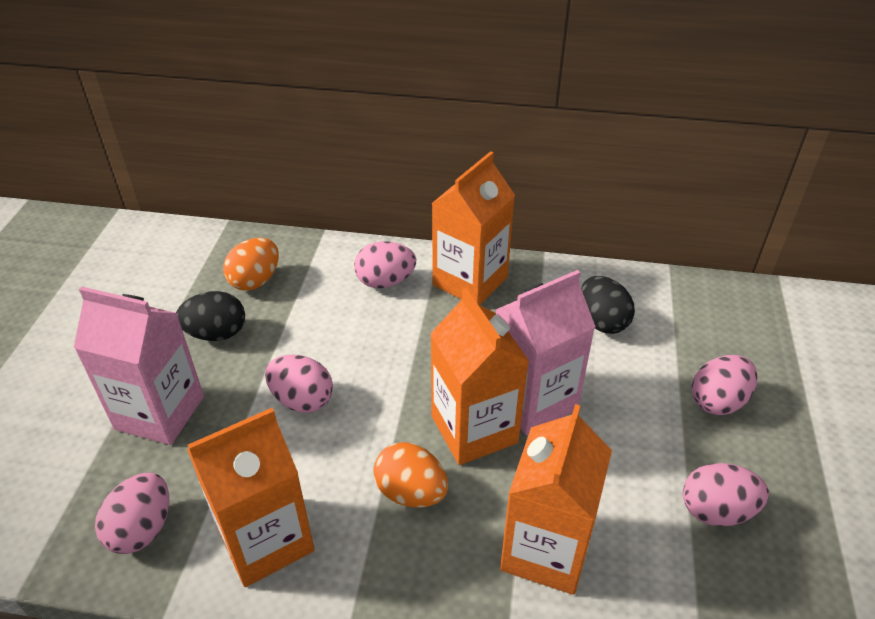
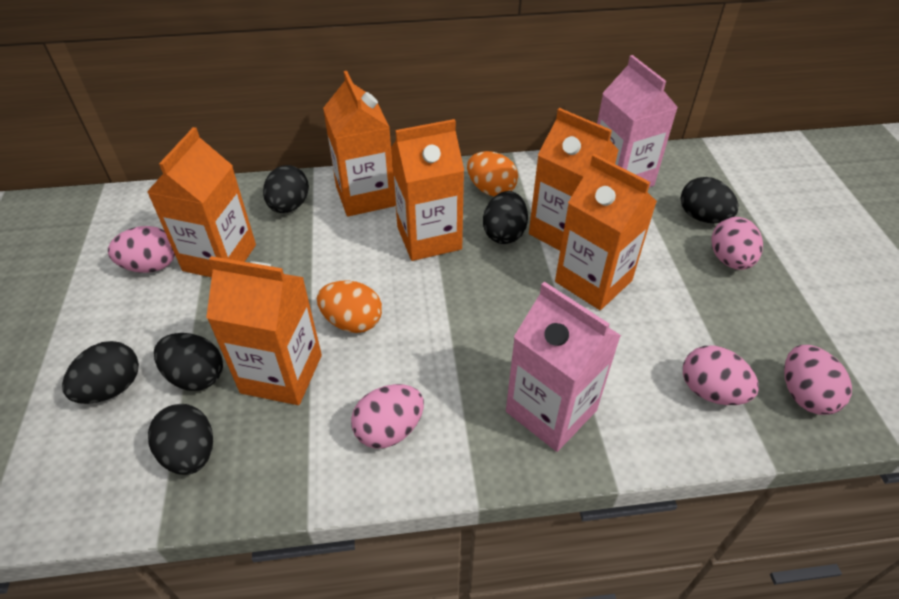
black egg: 2 -> 6
orange carton: 4 -> 6

